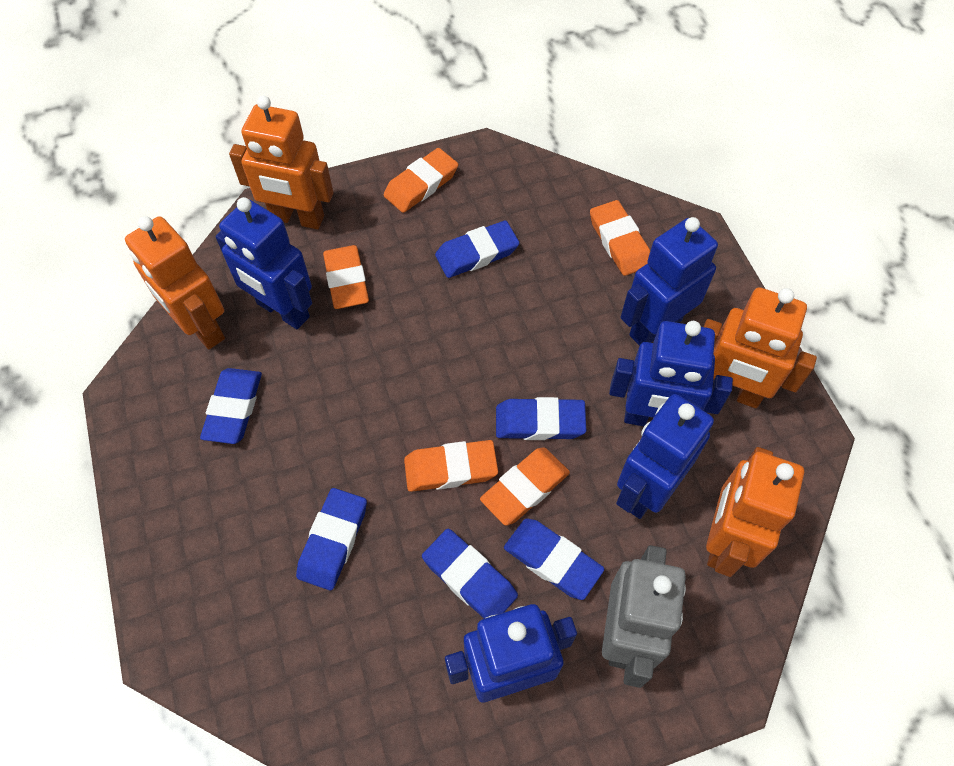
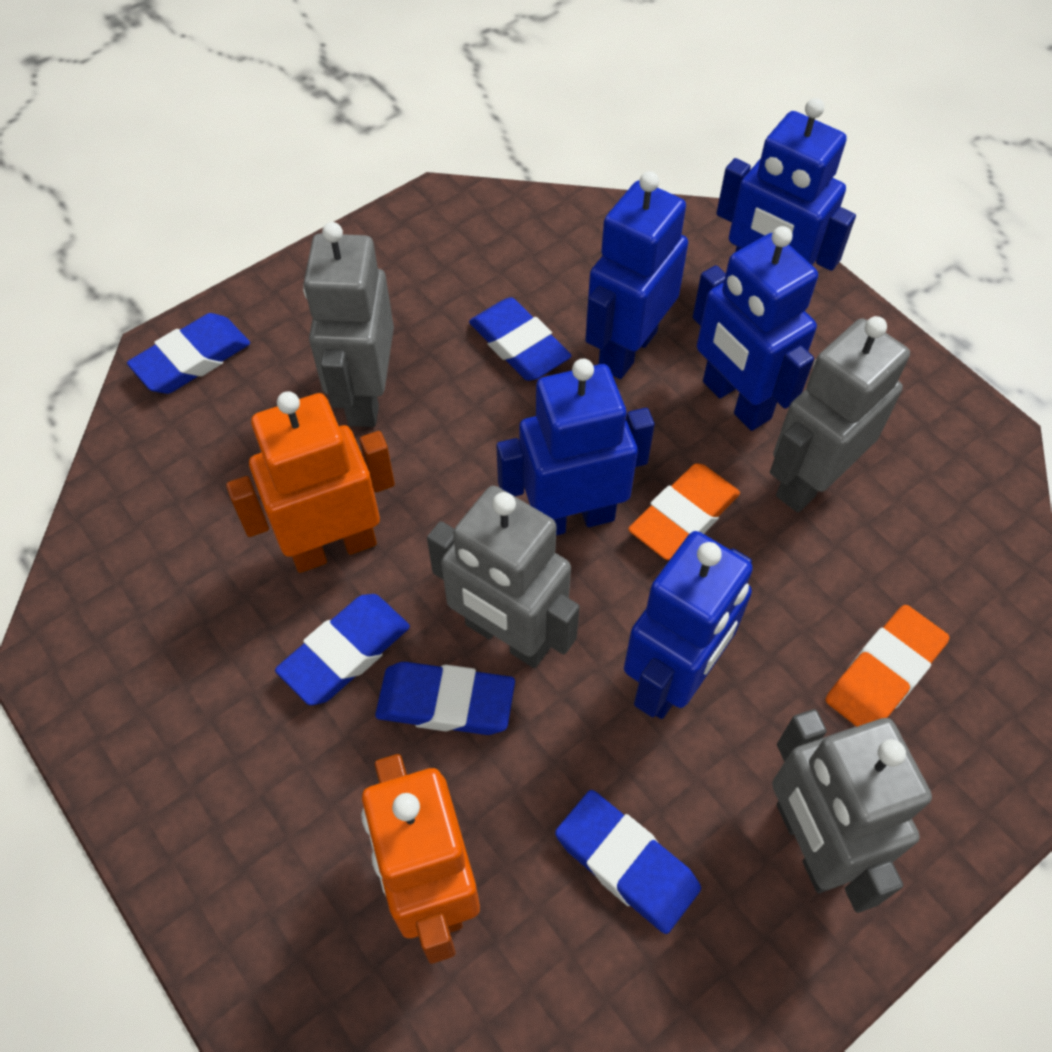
blue eraser: 6 -> 5
grey robot: 1 -> 4
orange eraser: 5 -> 2
orange robot: 4 -> 2

